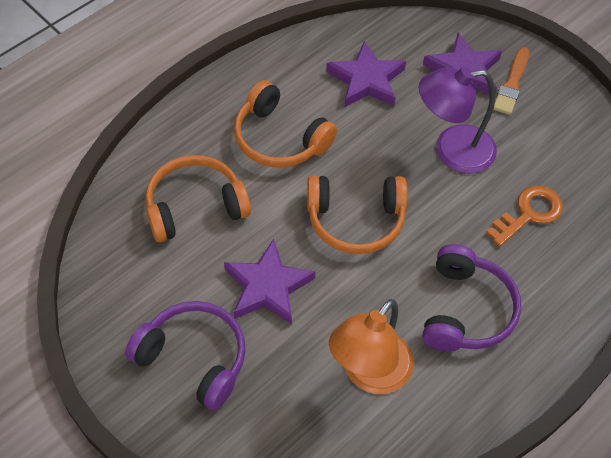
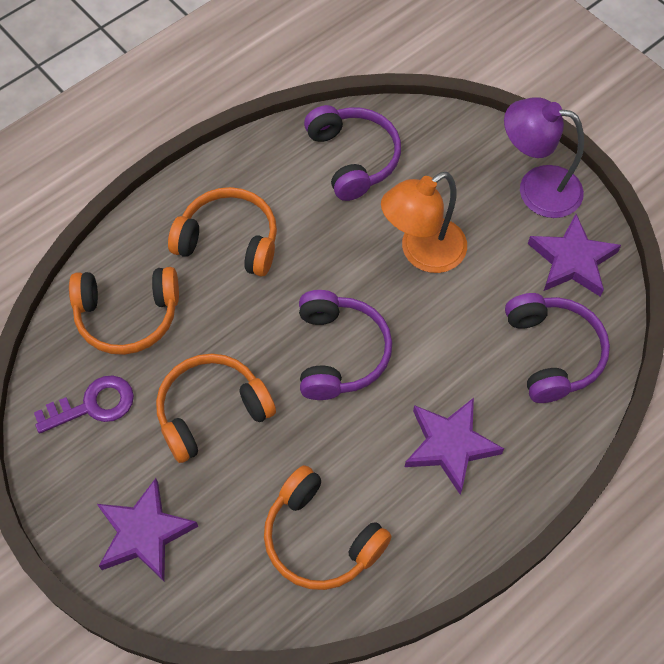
orange brush: 1 -> 0
orange headphones: 3 -> 4
orange key: 1 -> 0
purple headphones: 2 -> 3
purple key: 0 -> 1

